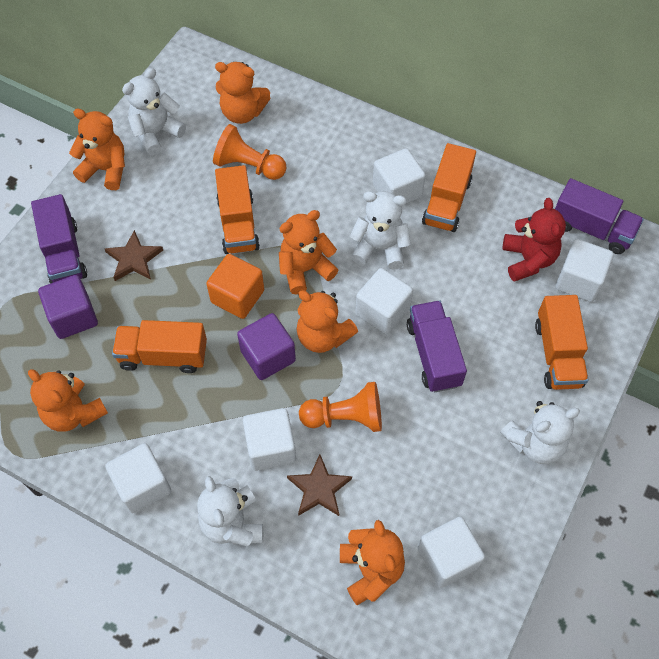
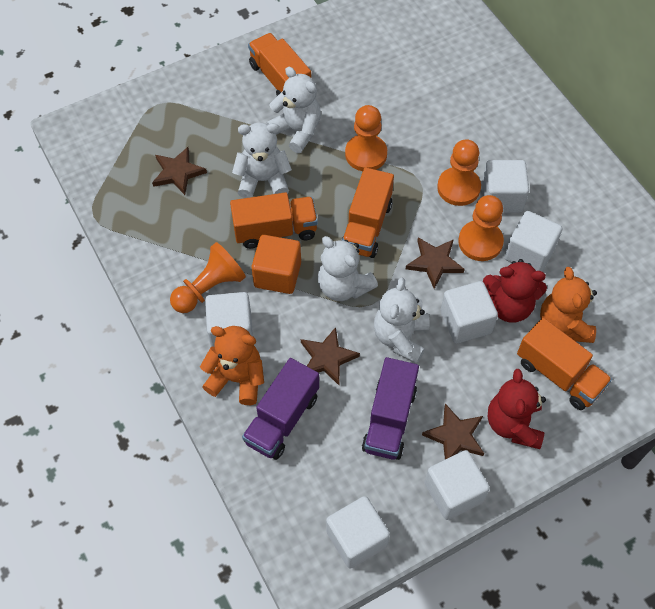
brown star: 2 -> 4
orange pawn: 2 -> 4
orange teddy bear: 6 -> 2
purple cube: 2 -> 0
purple truck: 3 -> 2
red teddy bear: 1 -> 2

